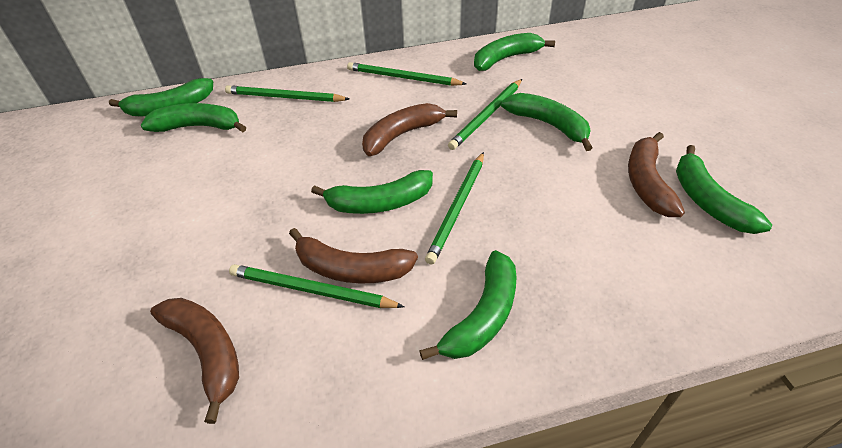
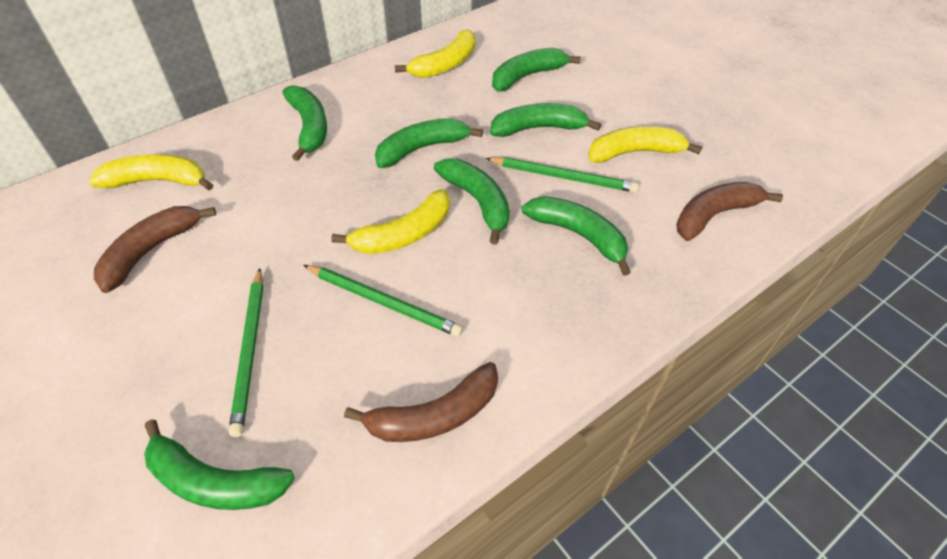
brown banana: 4 -> 3
green pencil: 5 -> 3
yellow banana: 0 -> 4

